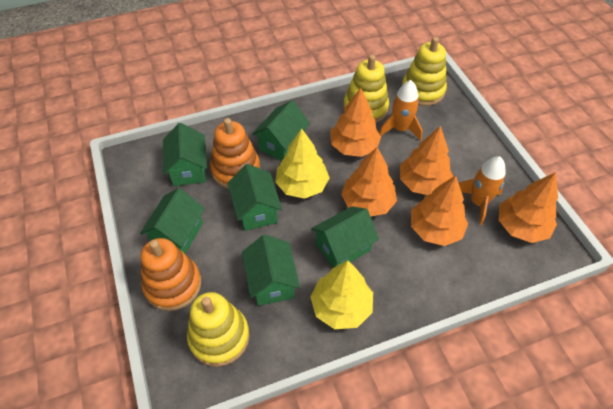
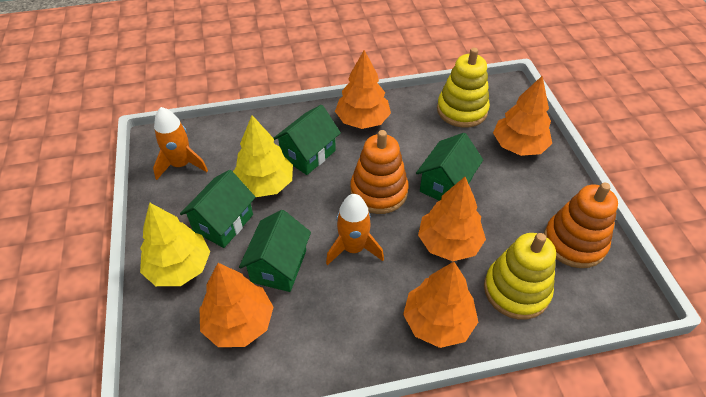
green house: 6 -> 4
yellow stacking toy: 3 -> 2

